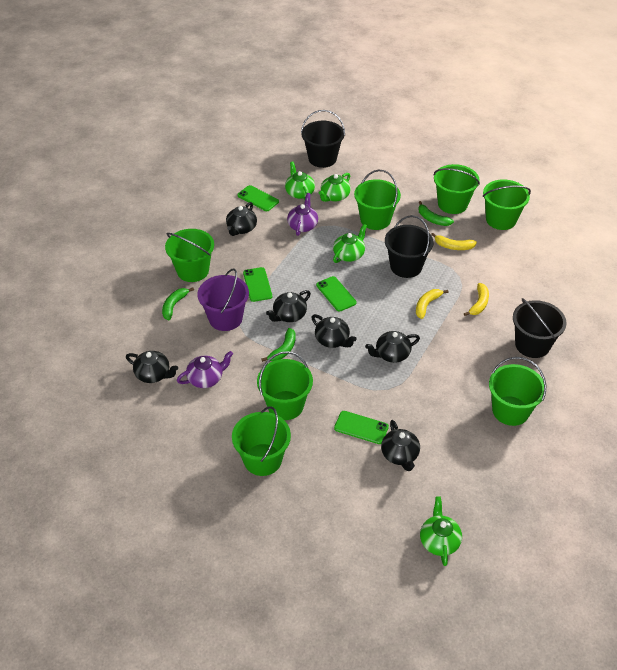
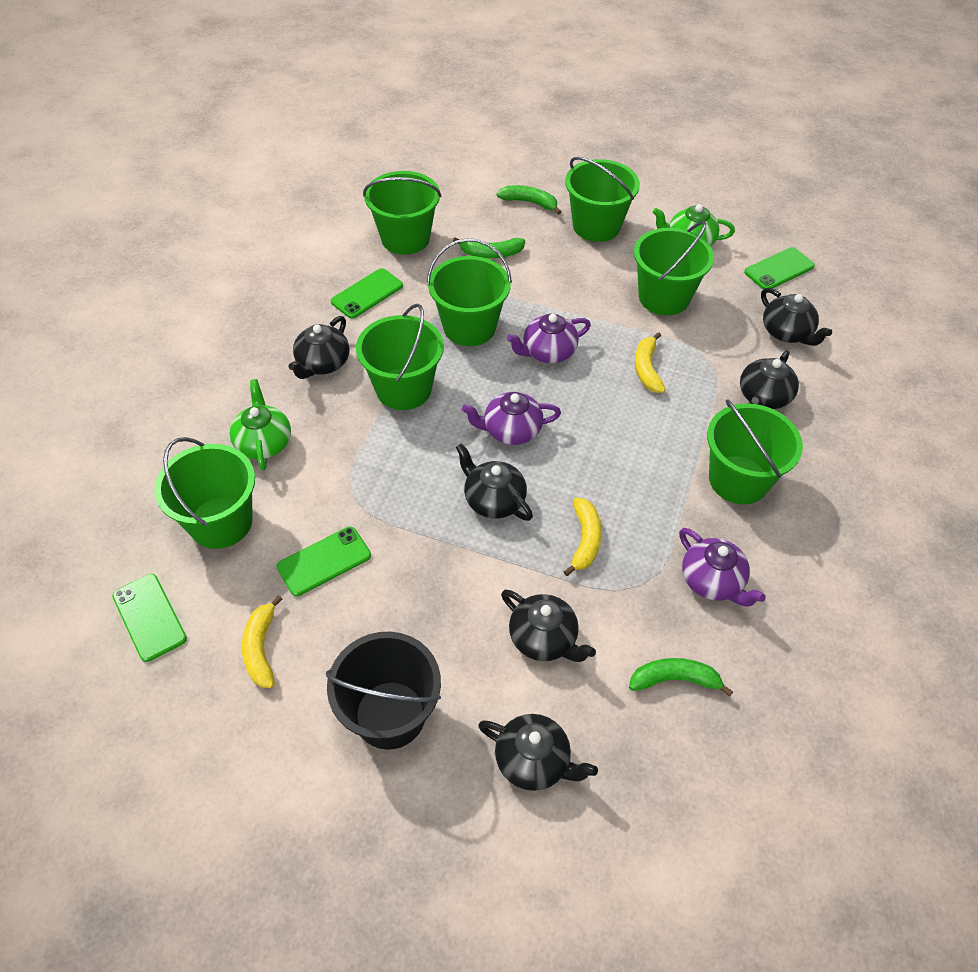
black bucket: 3 -> 1
green teapot: 4 -> 2
purple bucket: 1 -> 0
purple teapot: 2 -> 3

